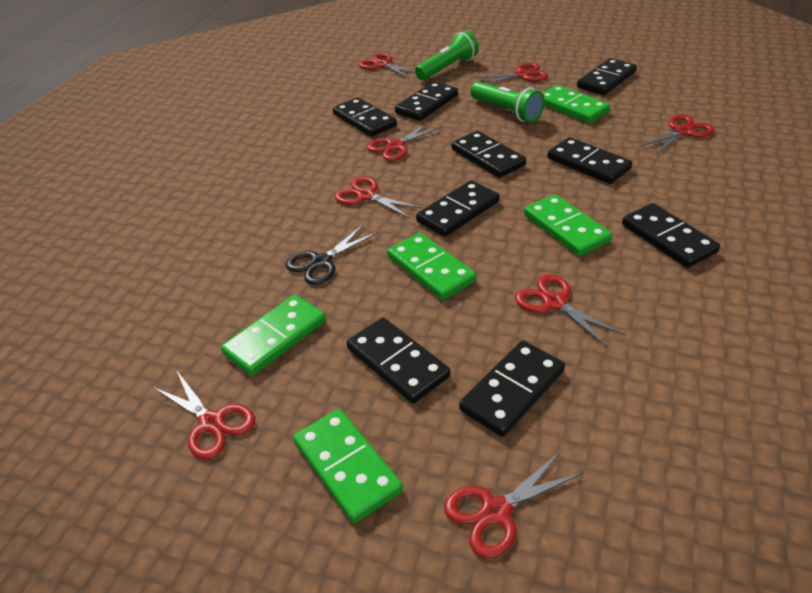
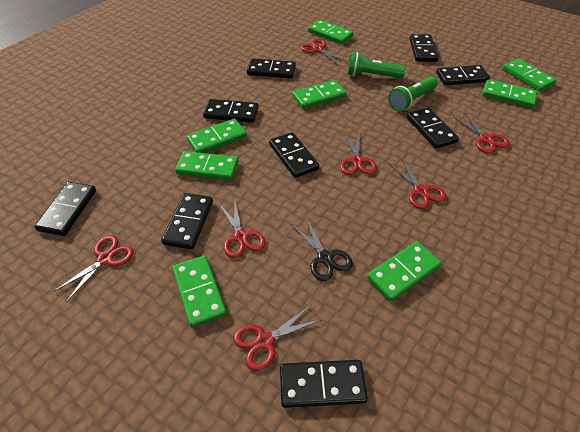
green domino: 5 -> 8
red scissors: 8 -> 7

